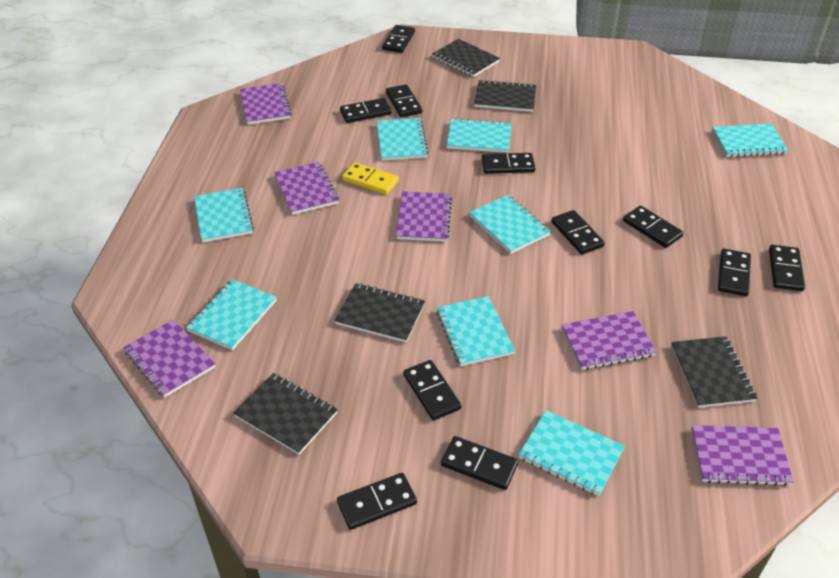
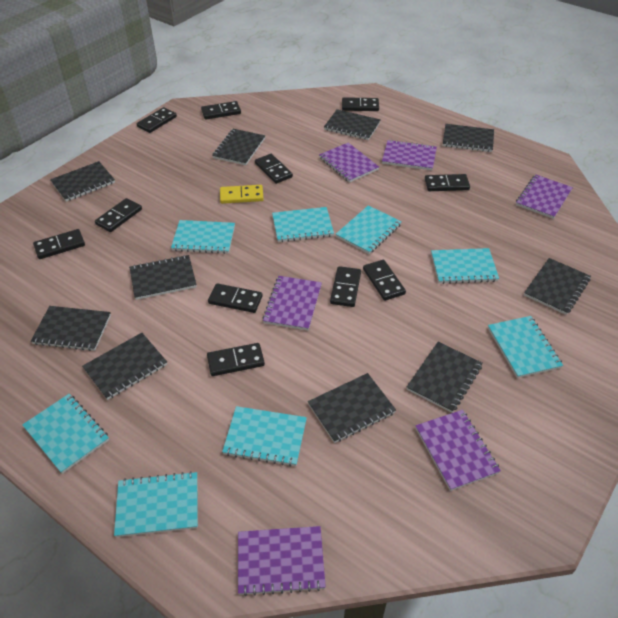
black notebook: 5 -> 10

